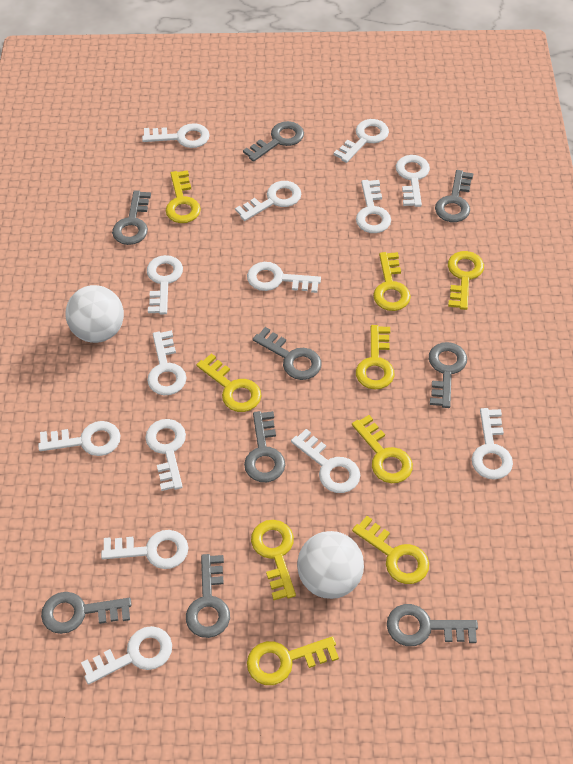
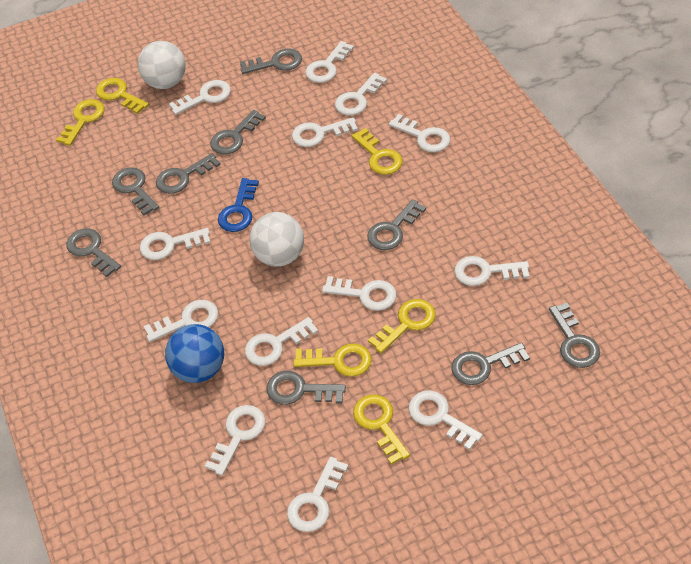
blue ball: 0 -> 1
blue key: 0 -> 1
white key: 14 -> 13
yellow key: 9 -> 6

